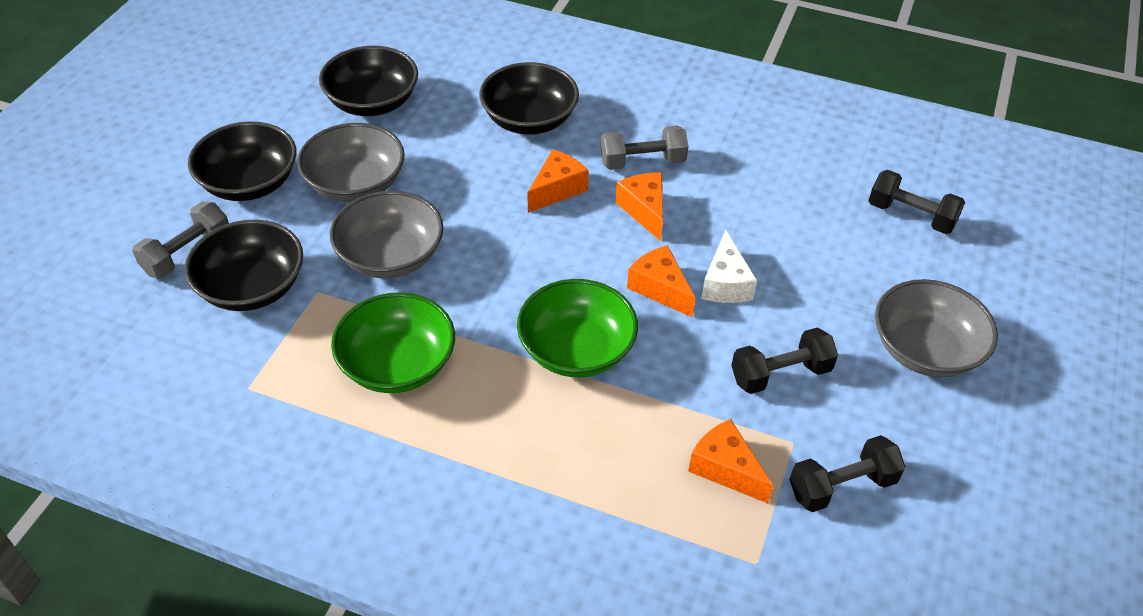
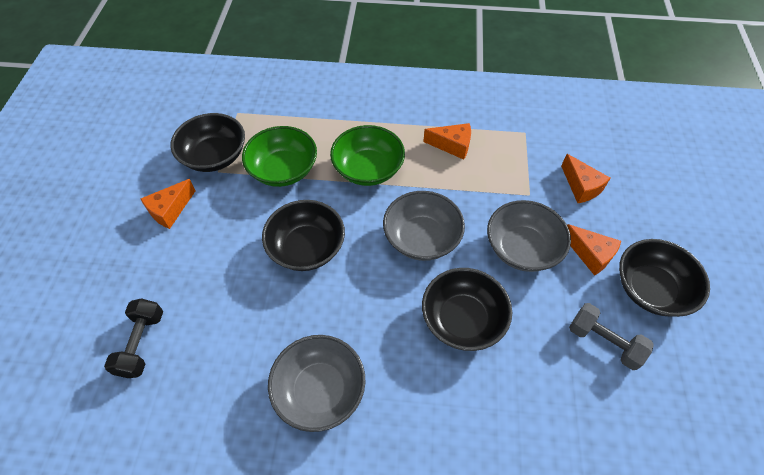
black dumbbell: 3 -> 1
grey dumbbell: 2 -> 1
white cheese: 1 -> 0

